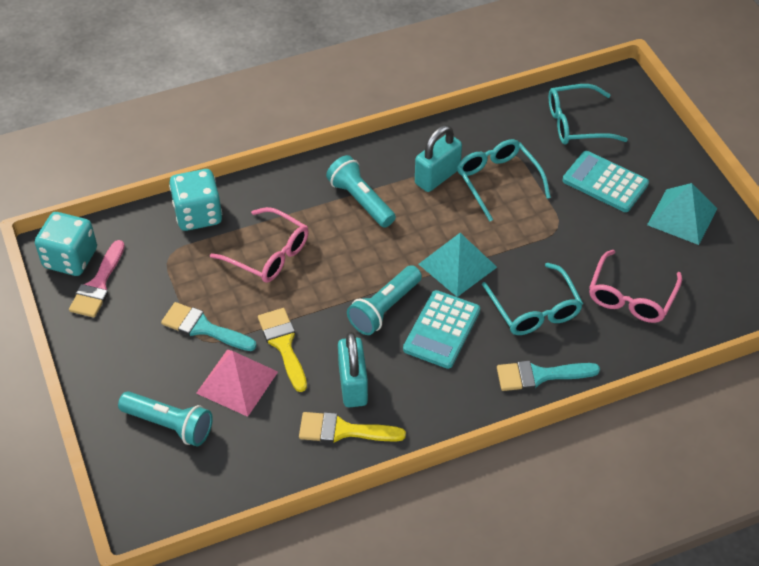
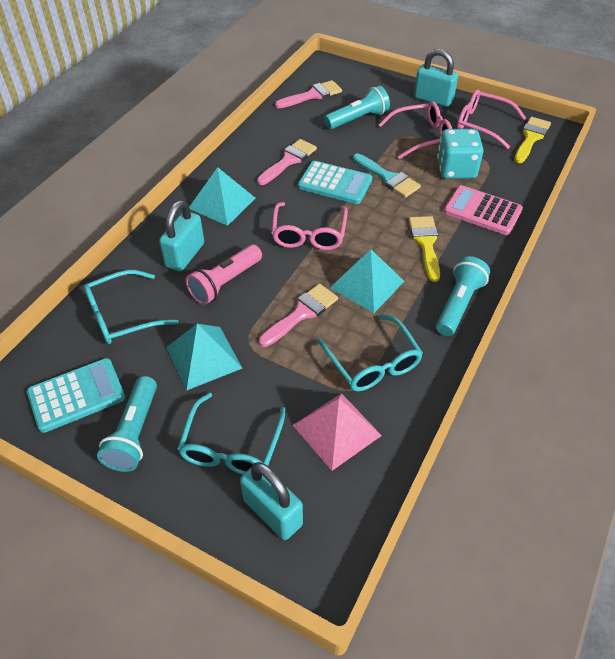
pink brush: 1 -> 3
pink calculator: 0 -> 1
pink flashlight: 0 -> 1
pink glasses: 2 -> 3
turquoise brush: 2 -> 1
turquoise dice: 2 -> 1
turquoise padlock: 2 -> 3
turquoise pyramid: 2 -> 3

